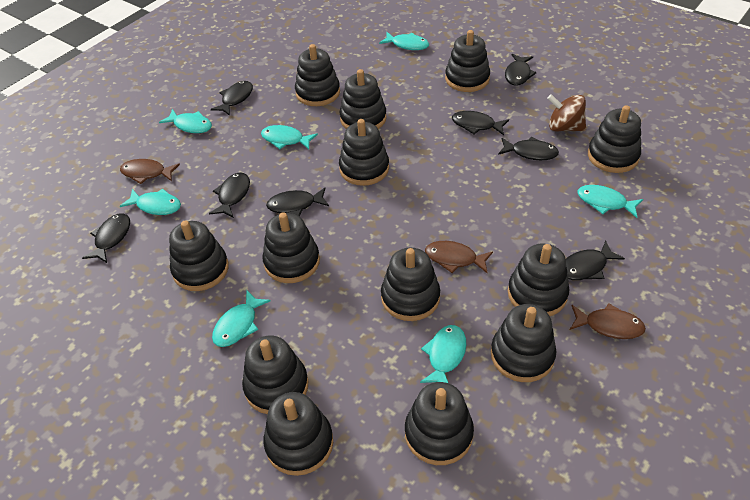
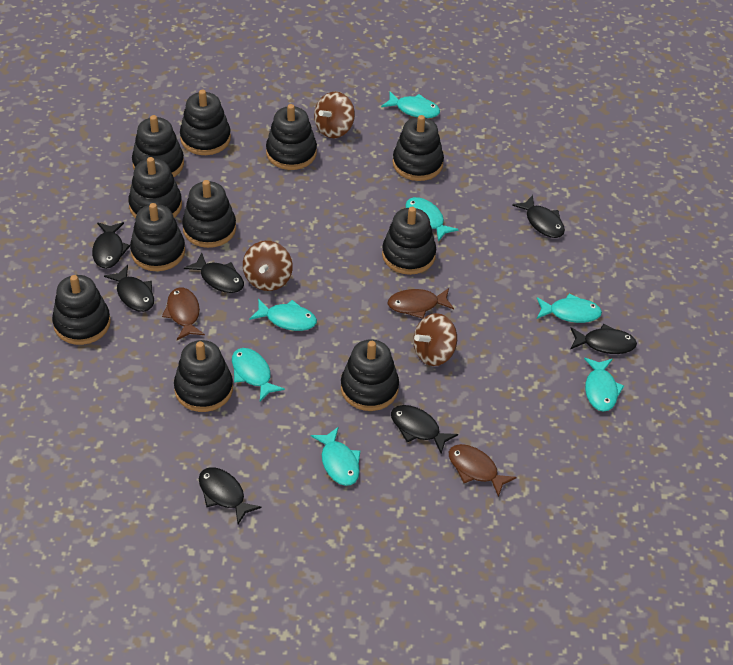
black fish: 8 -> 7
black stacking toy: 13 -> 11
brown spinning top: 1 -> 3

